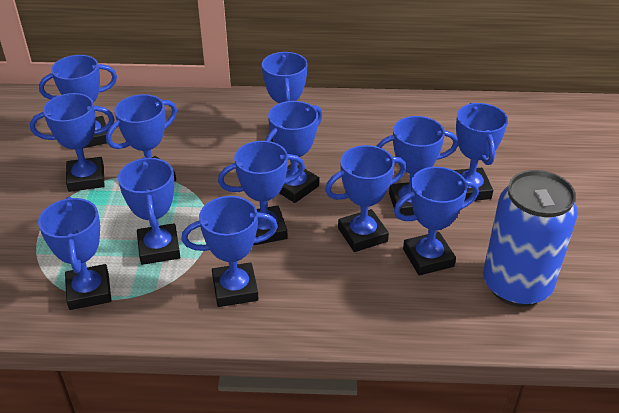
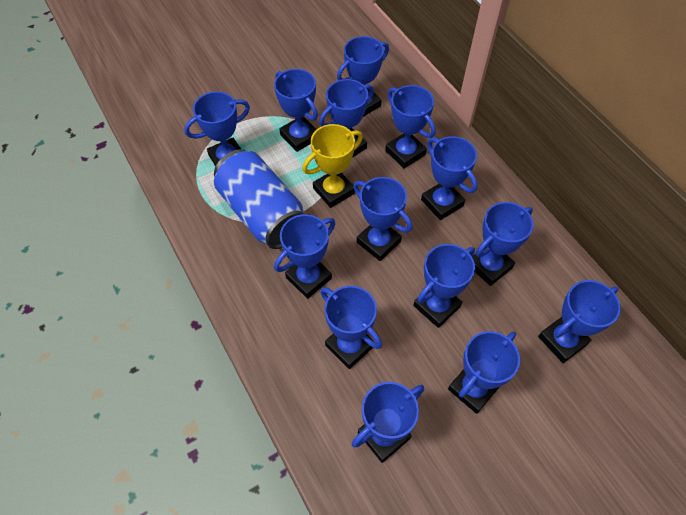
blue trophy: 13 -> 14
yellow trophy: 0 -> 1

